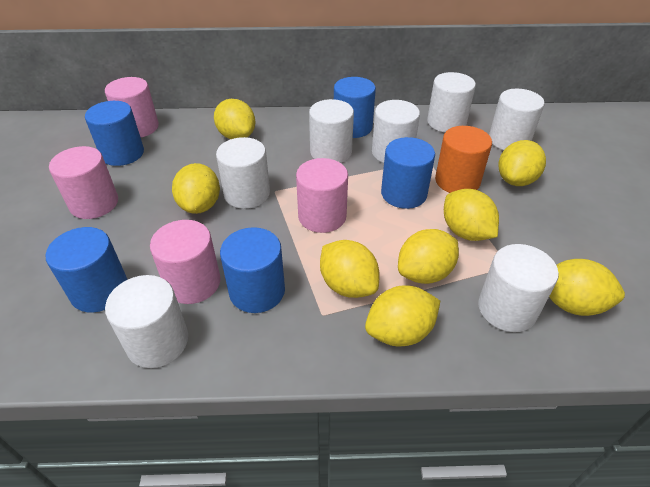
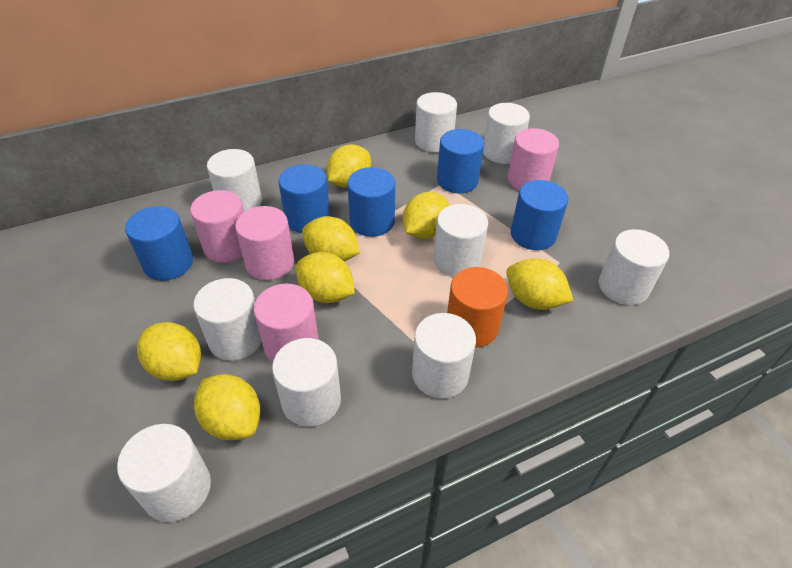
white cylinder: 7 -> 9
yellow lemon: 8 -> 7

